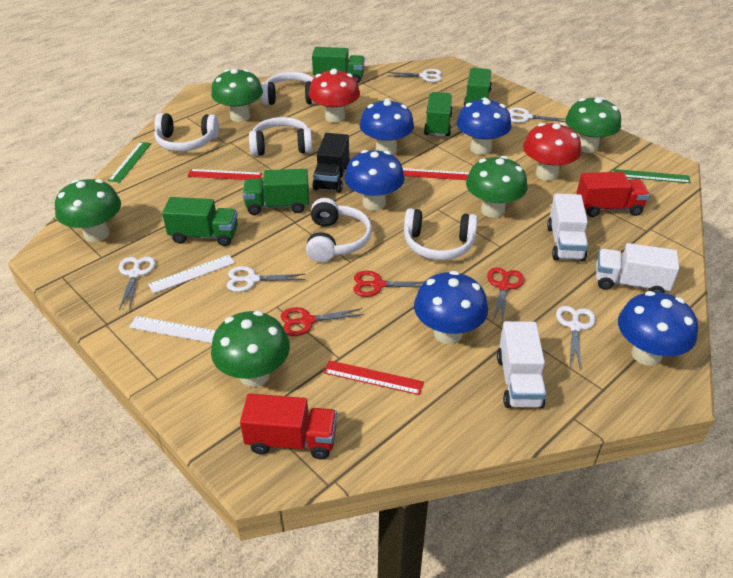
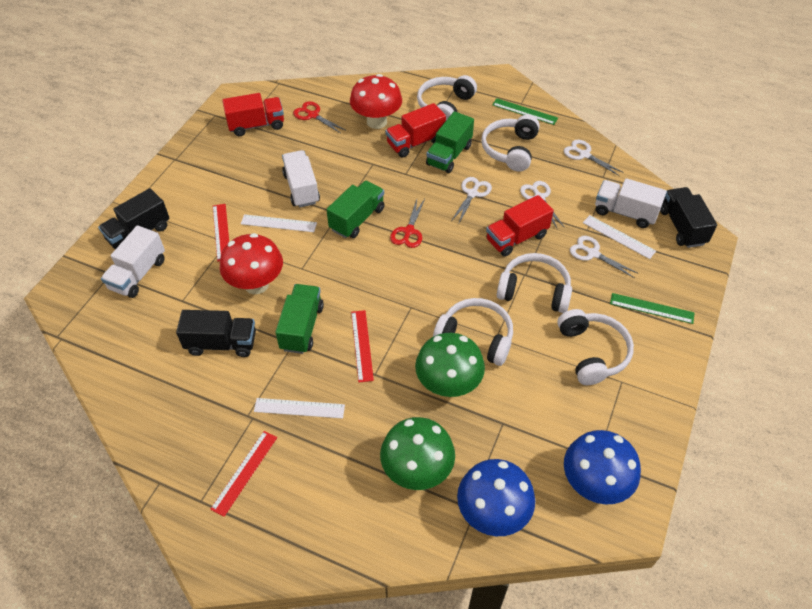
black truck: 1 -> 3
blue mushroom: 5 -> 2
green mushroom: 5 -> 2
green truck: 5 -> 3
red scissors: 3 -> 2
red truck: 2 -> 3
white ruler: 2 -> 3
white scissors: 5 -> 4

